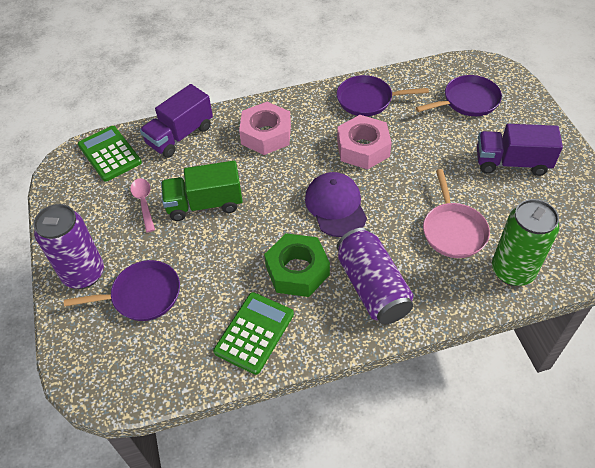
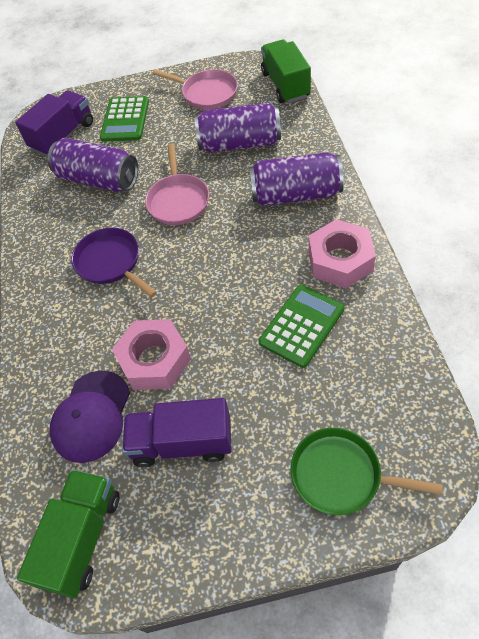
green can: 1 -> 0
green nut: 1 -> 0
green pan: 0 -> 1
green truck: 1 -> 2
pink pan: 1 -> 2
pink spoon: 1 -> 0
purple can: 2 -> 3
purple pan: 3 -> 1

